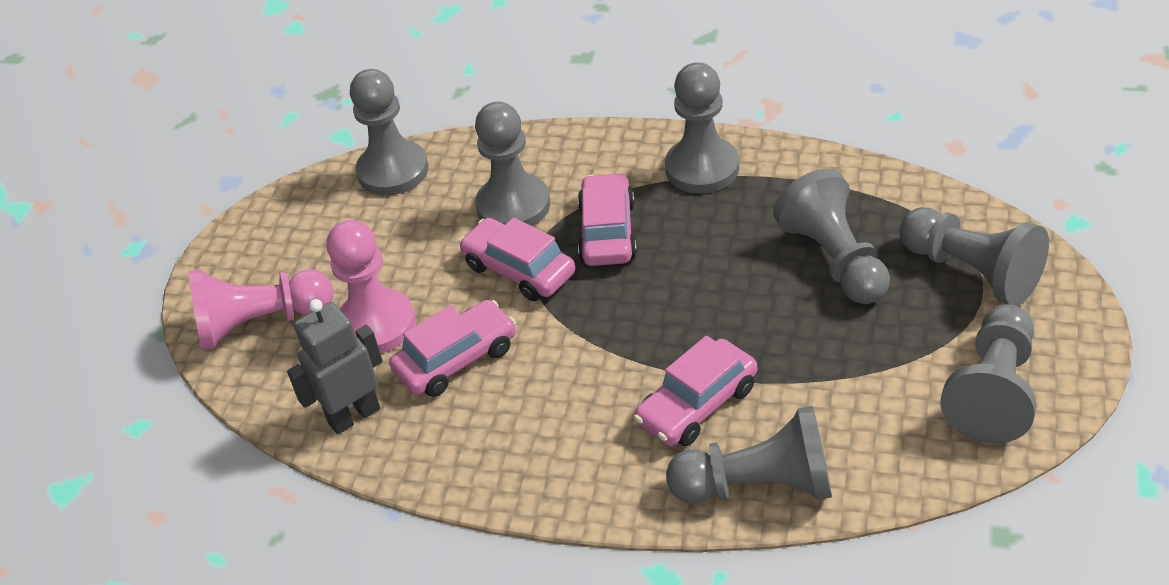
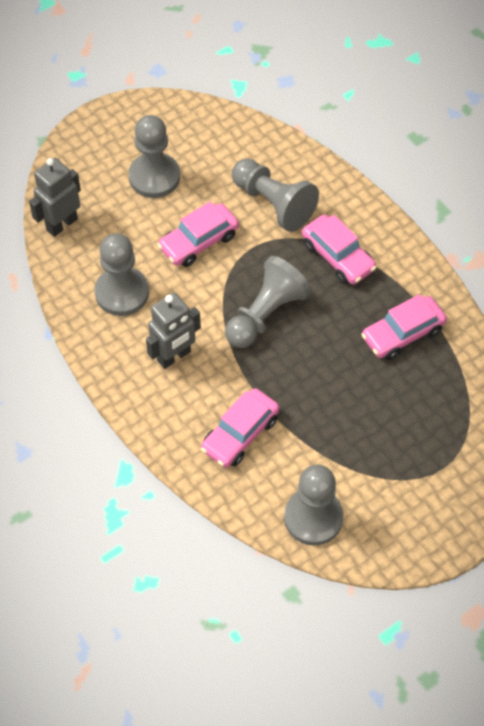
grey pawn: 7 -> 5
grey robot: 1 -> 2
pink pawn: 2 -> 0

